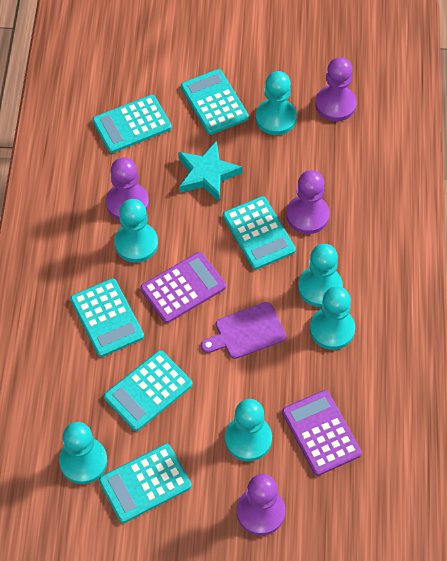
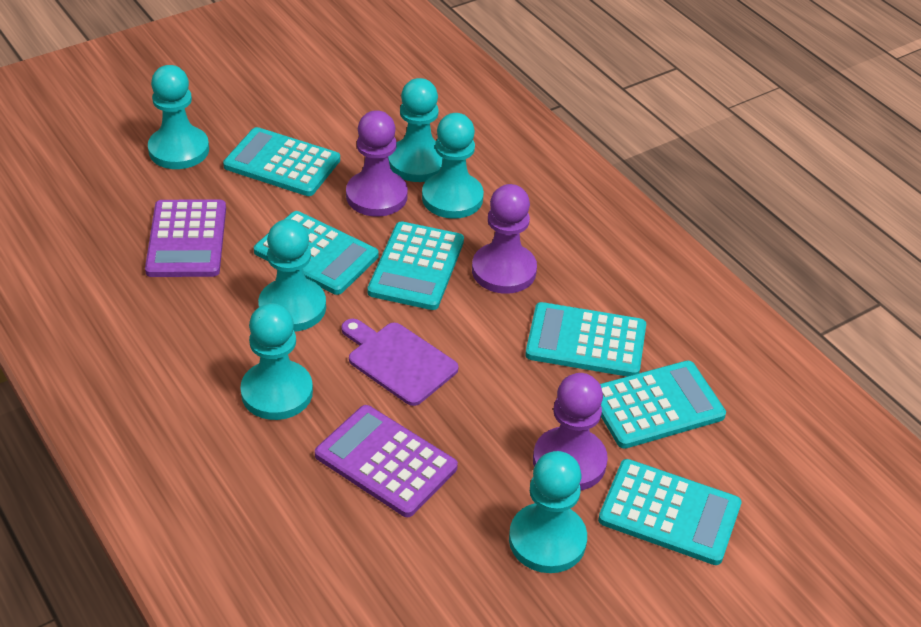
purple pawn: 4 -> 3
turquoise star: 1 -> 0

